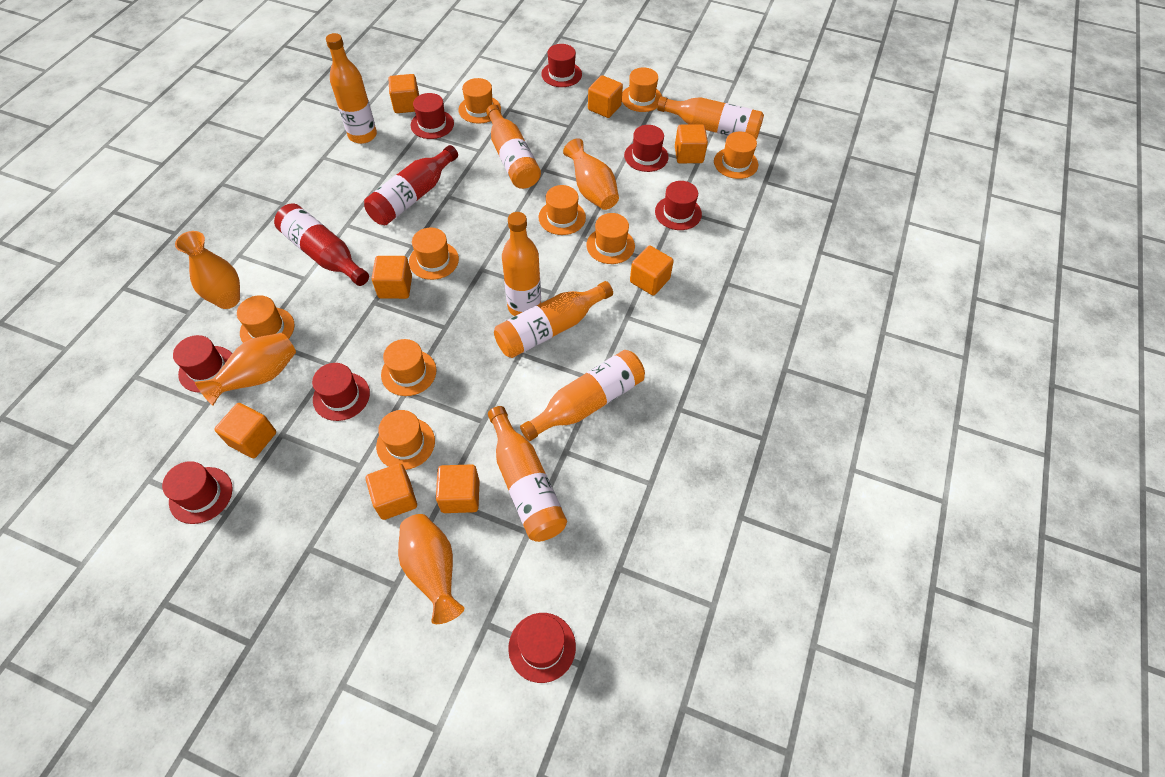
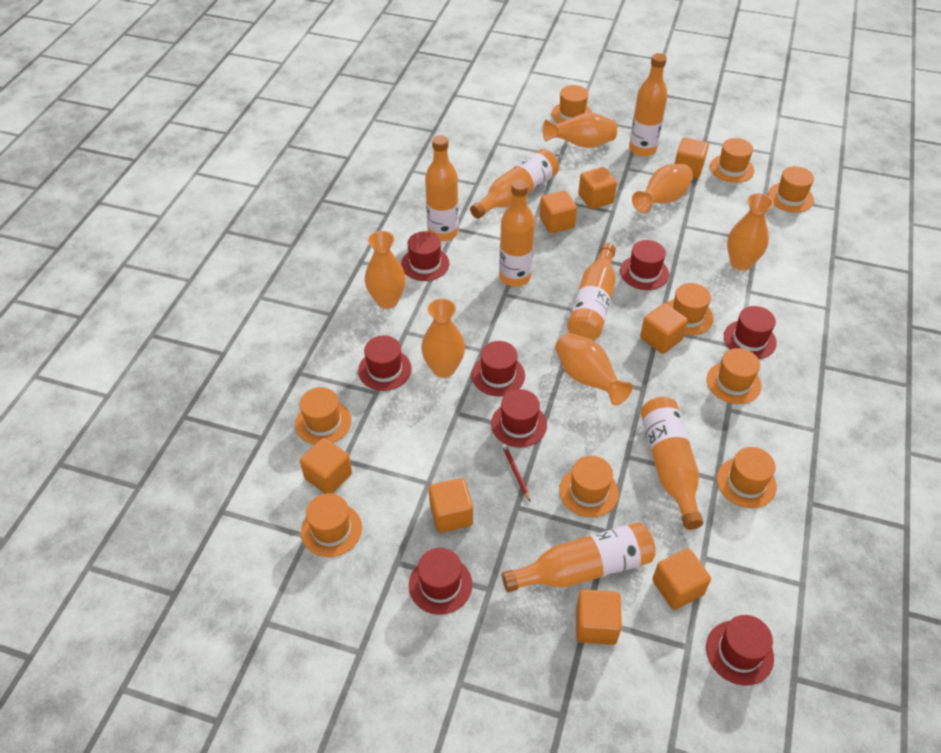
orange vase: 4 -> 6
red bottle: 2 -> 0
red pencil: 0 -> 1

